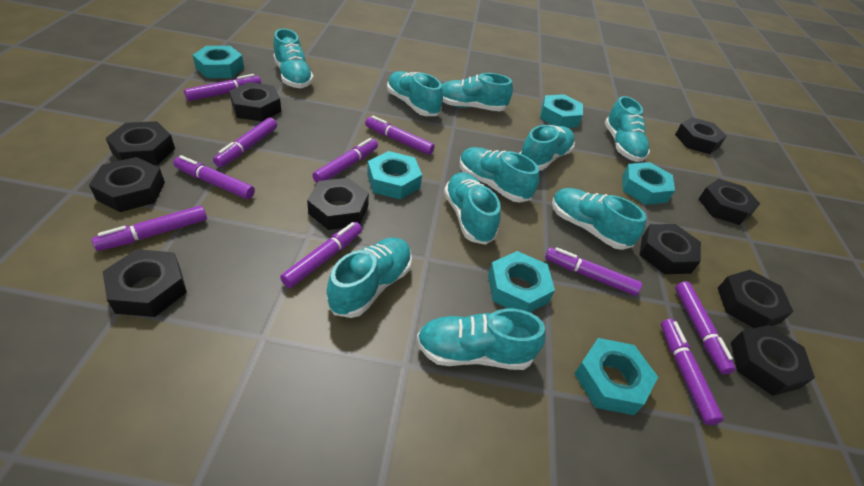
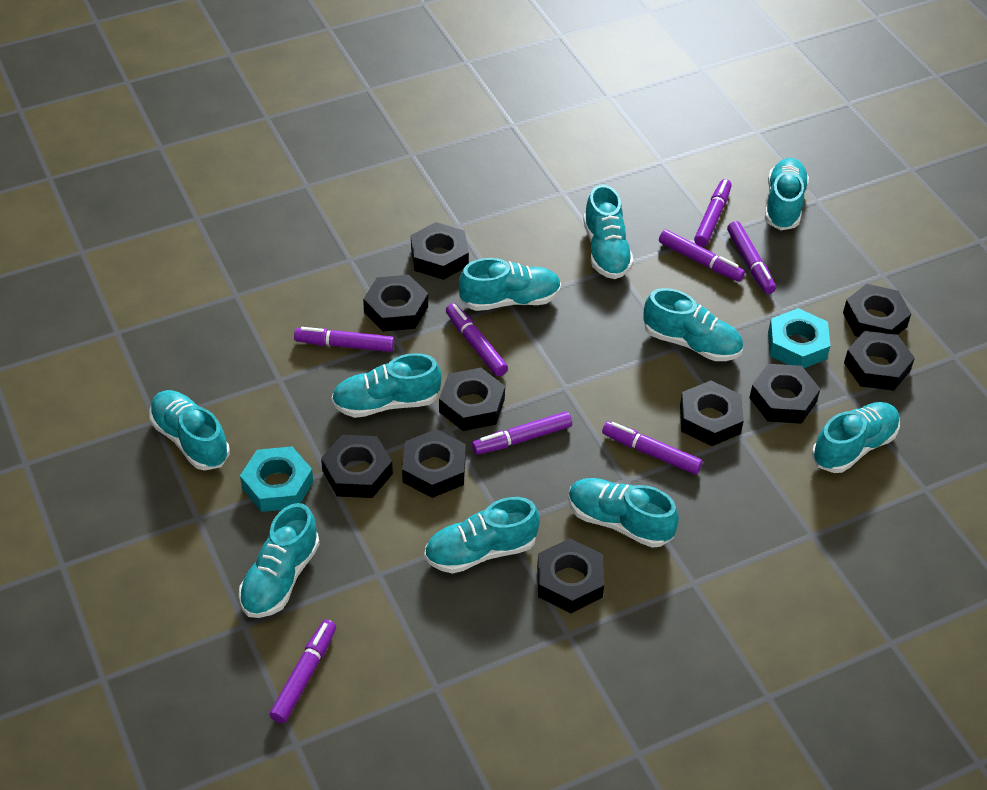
purple marker: 10 -> 8
turquoise nut: 6 -> 2

